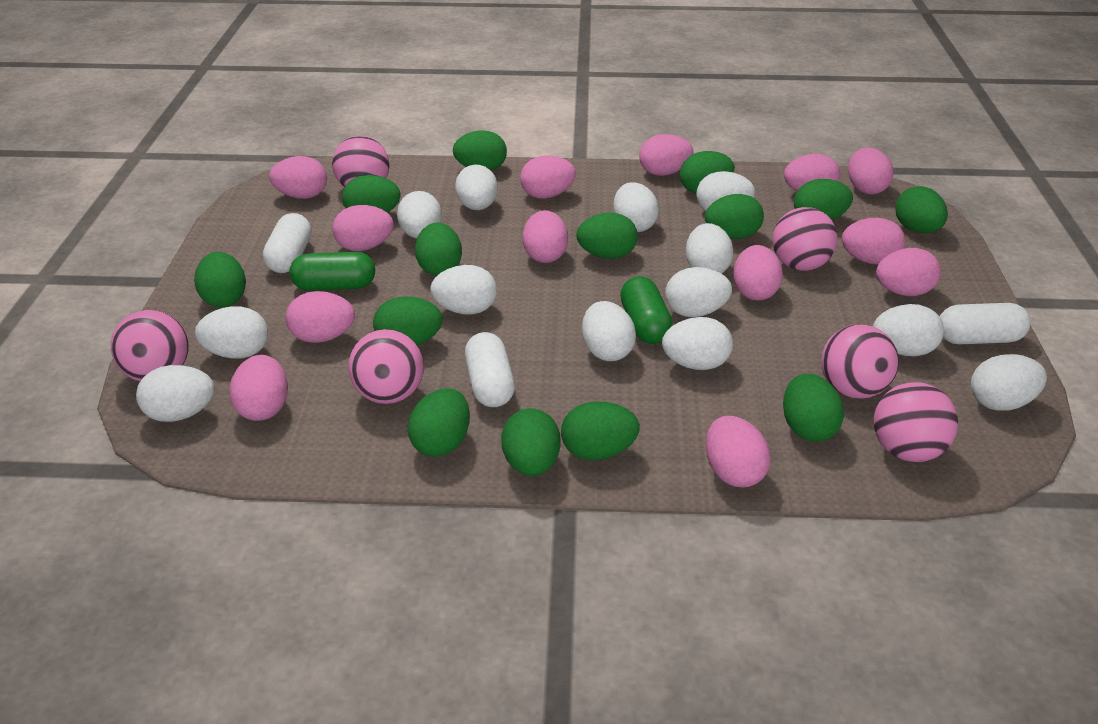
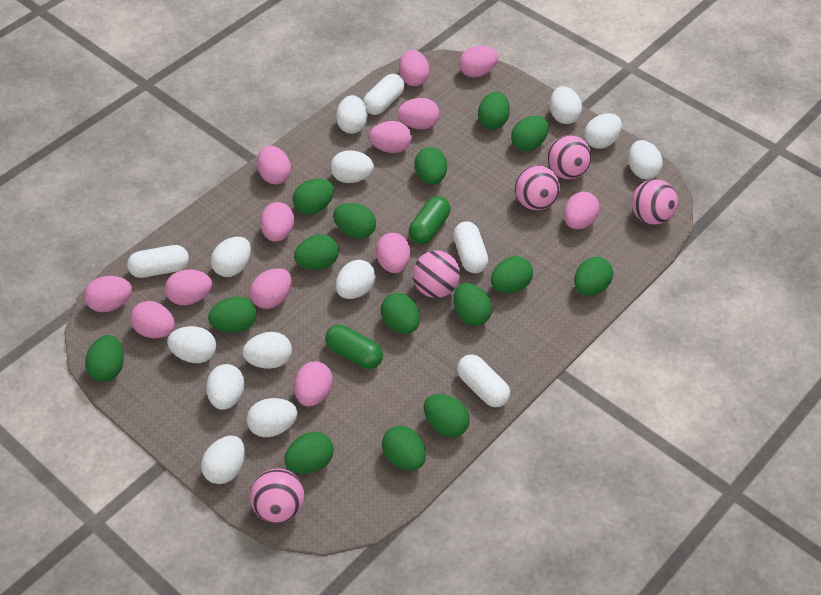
green egg: 14 -> 15
pink ball: 6 -> 5
white capsule: 3 -> 4
white egg: 13 -> 12

